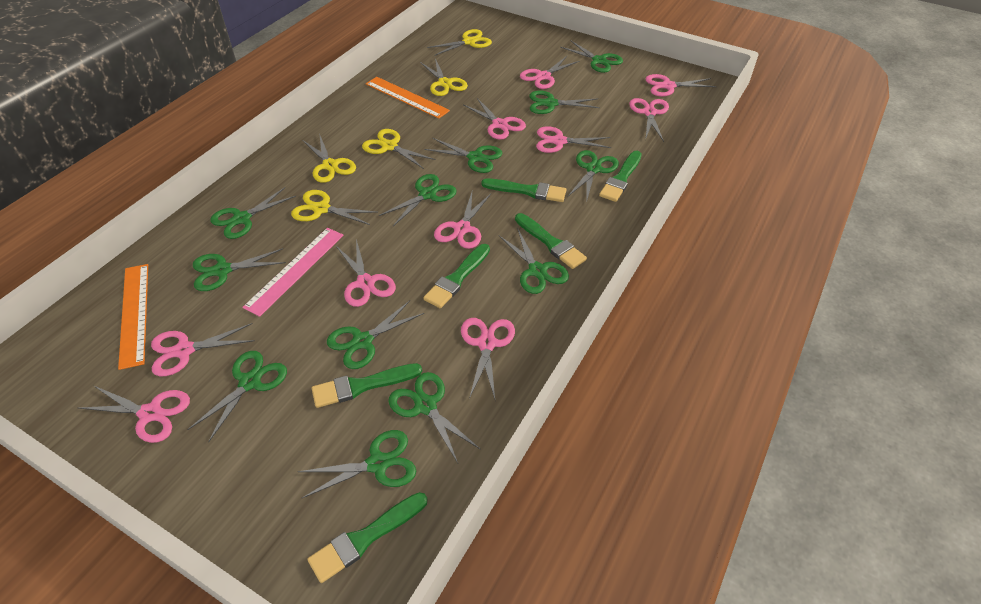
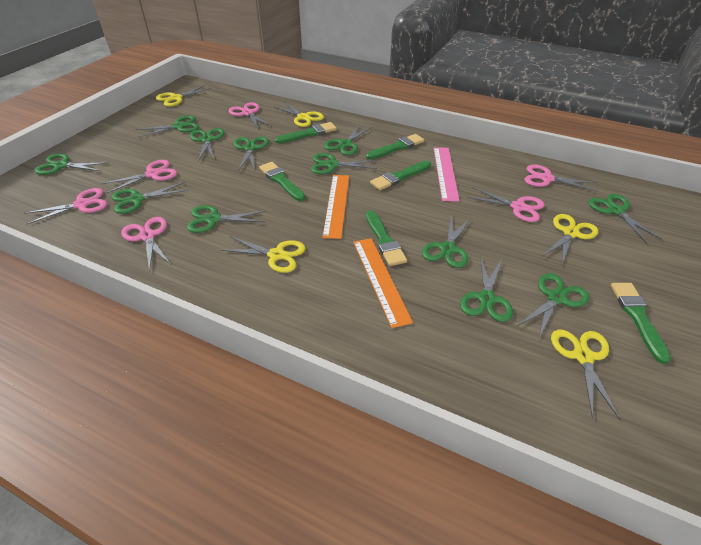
pink scissors: 10 -> 6

